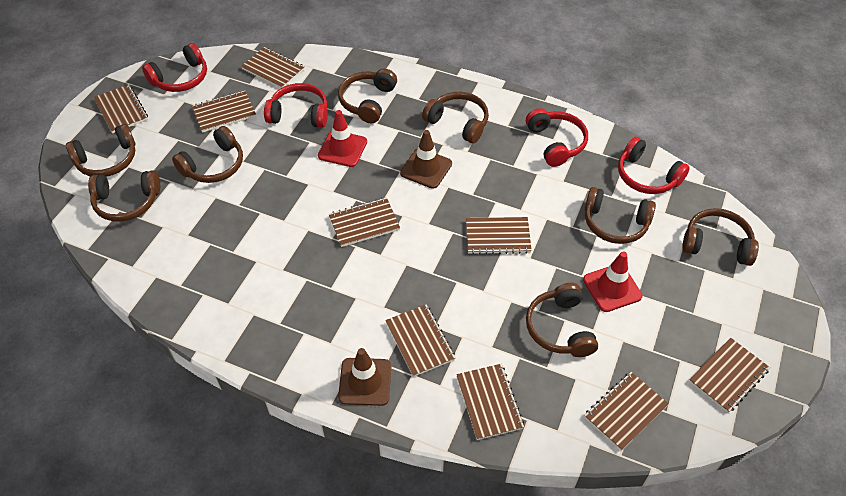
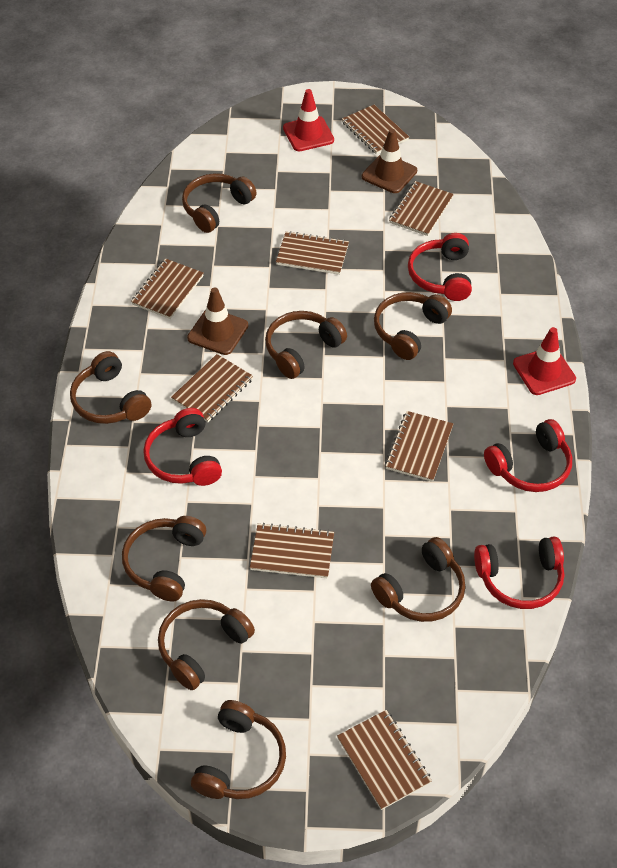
brown notebook: 9 -> 8

